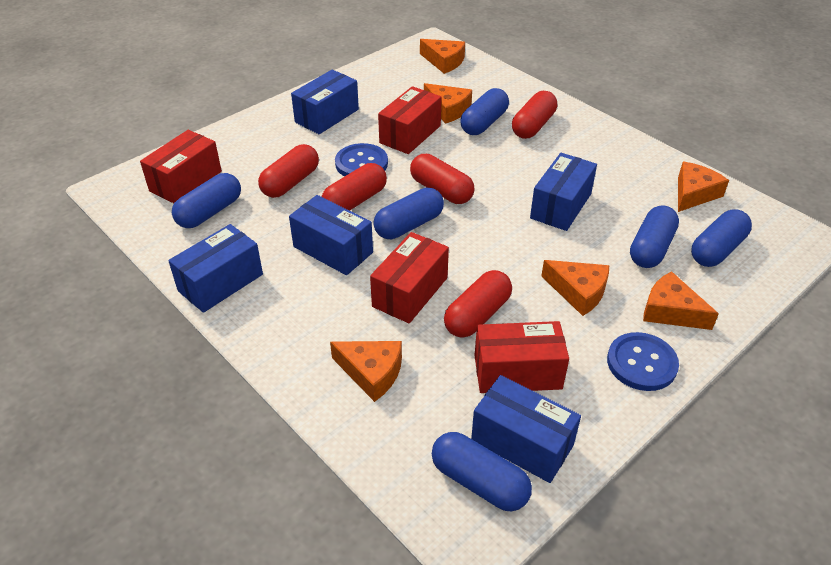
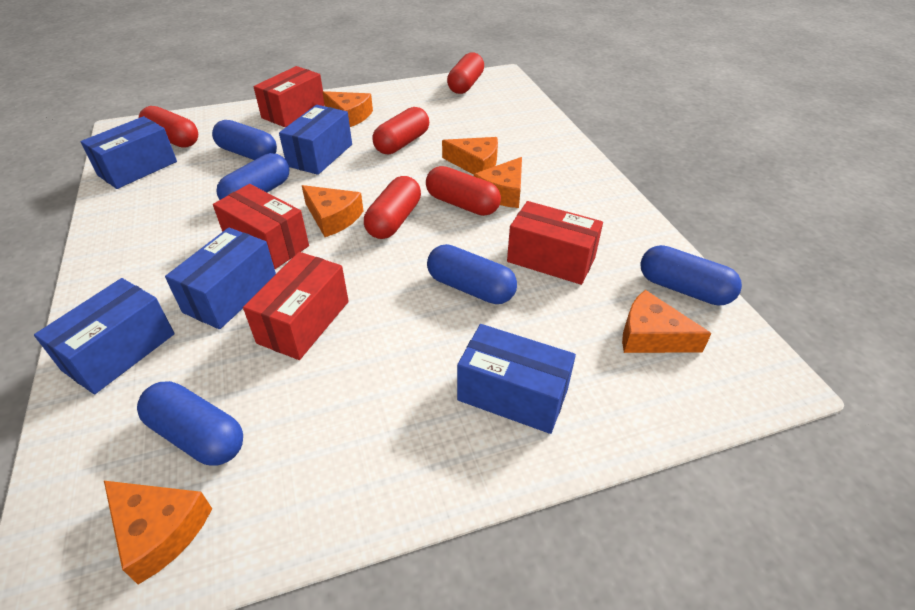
blue button: 2 -> 0
blue capsule: 6 -> 5

